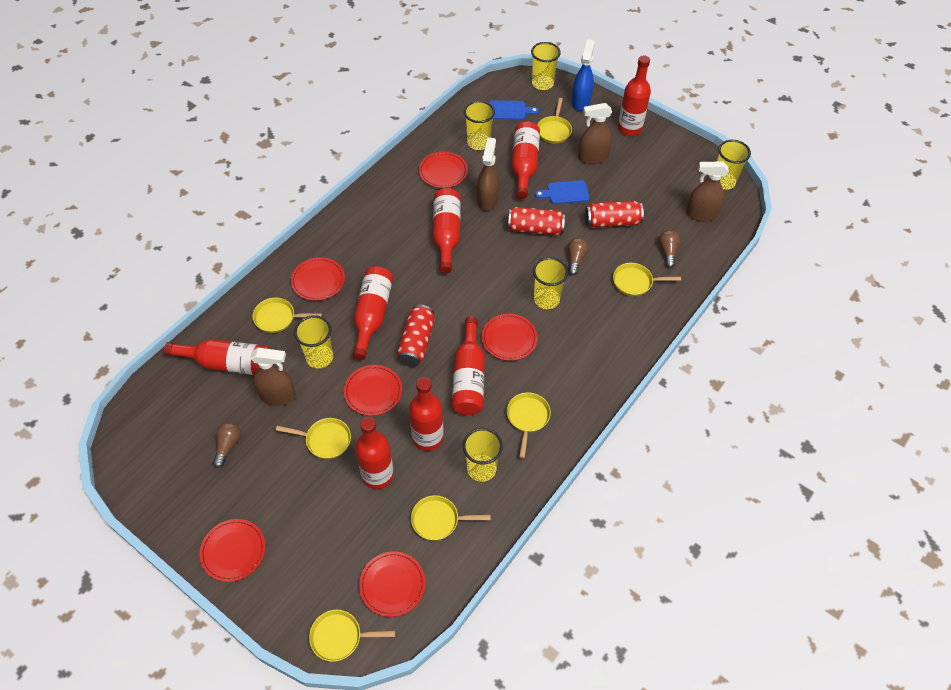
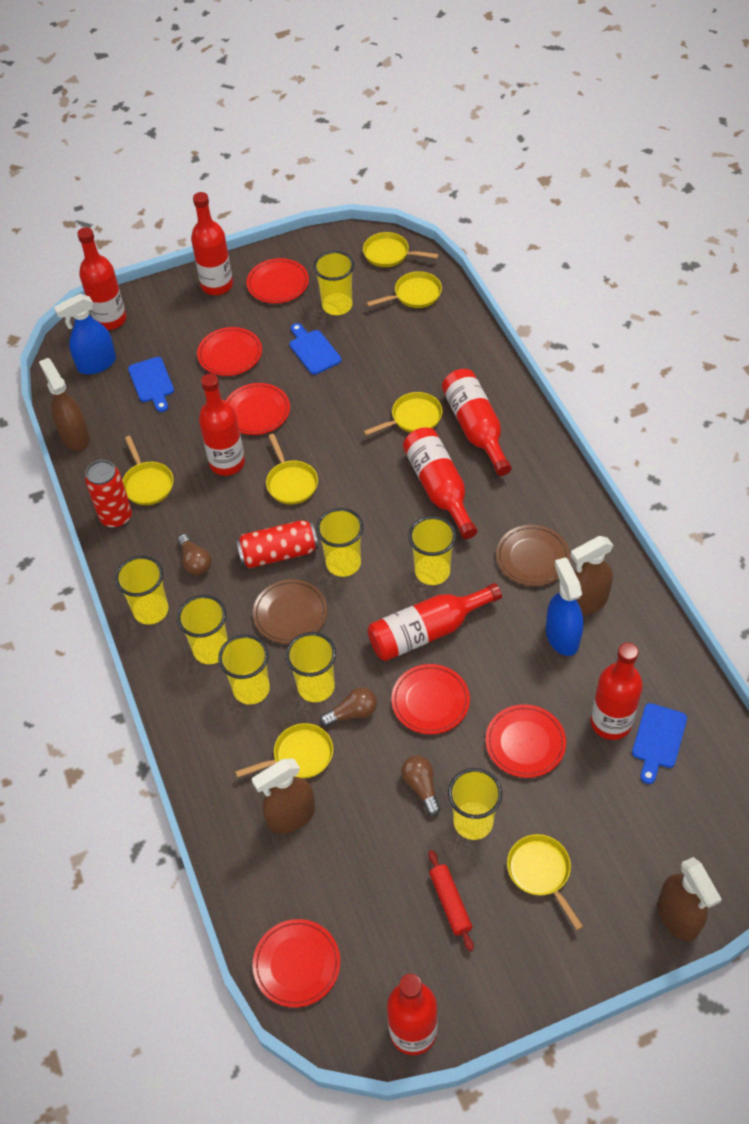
blue cutting board: 2 -> 3
blue spray bottle: 1 -> 2
brown plate: 0 -> 2
red can: 3 -> 2
red rolling pin: 0 -> 1
yellow cup: 6 -> 8

